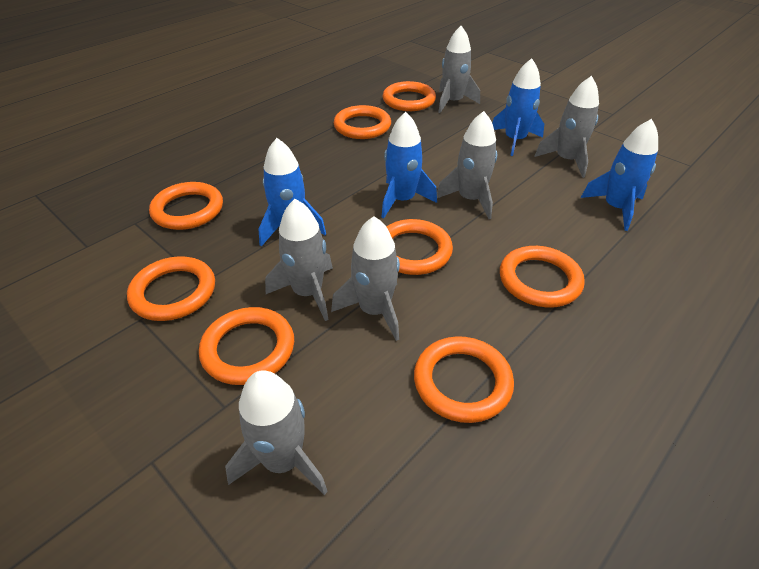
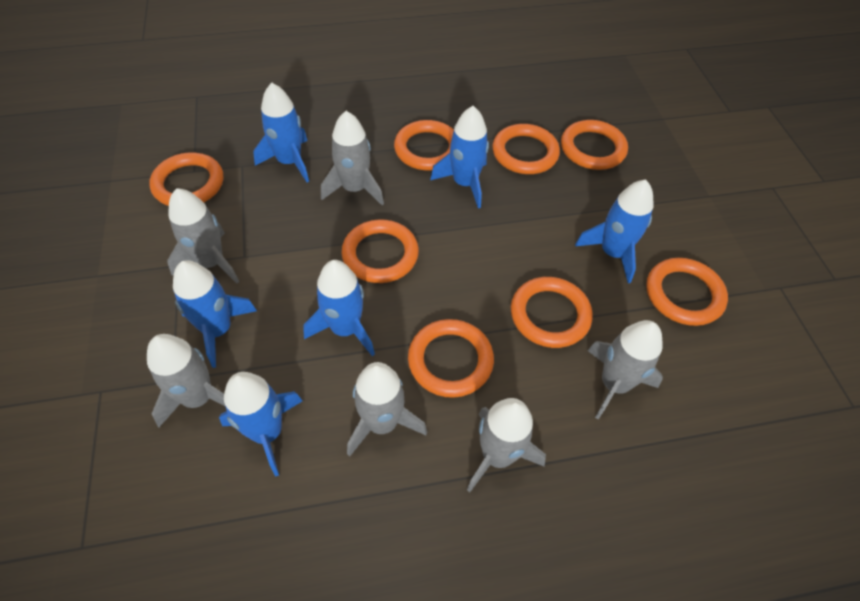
blue rocket: 4 -> 6

